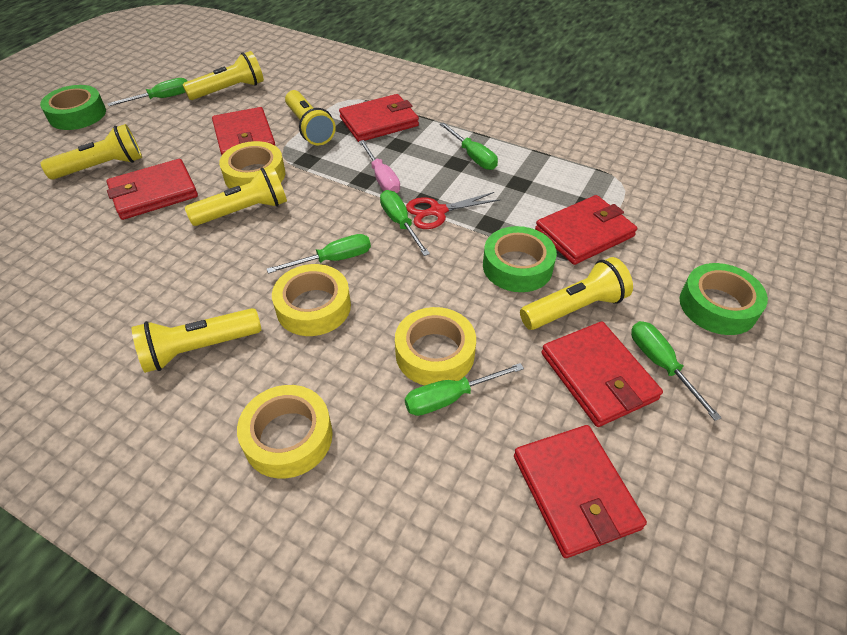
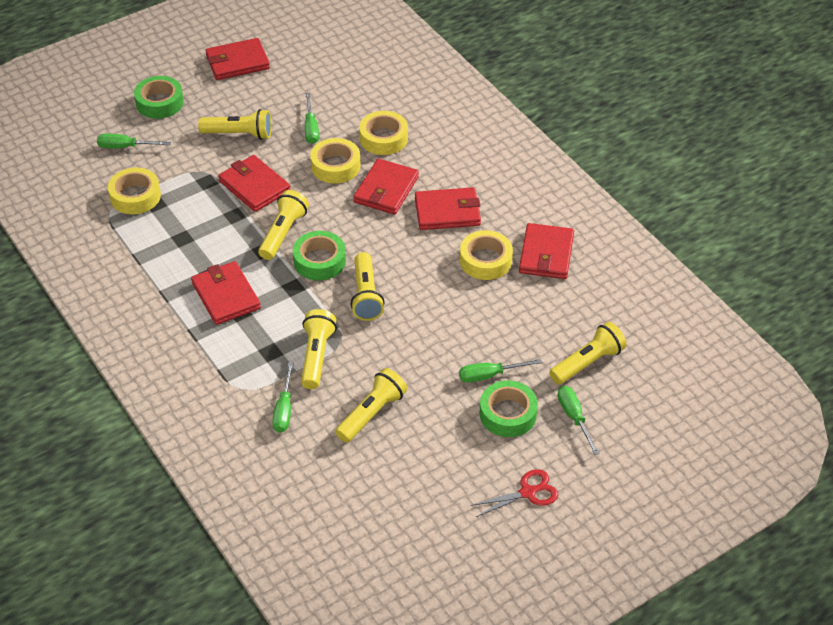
green screwdriver: 6 -> 5
pink screwdriver: 1 -> 0

